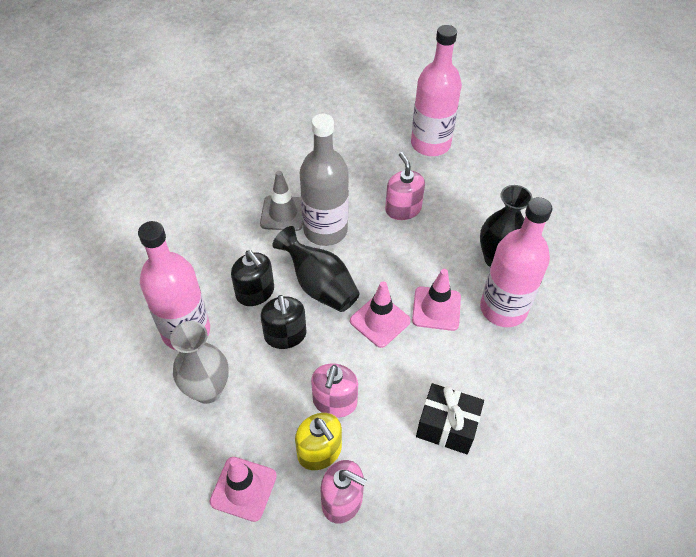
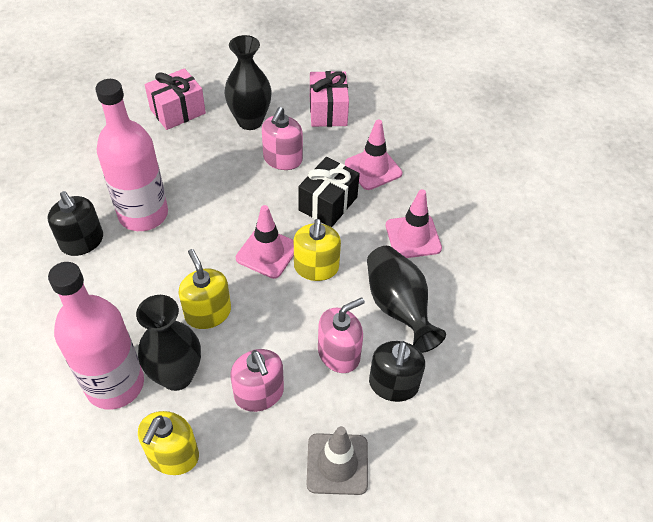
black vase: 2 -> 3
grey bottle: 1 -> 0
grey vase: 1 -> 0
pink bottle: 3 -> 2
pink gift: 0 -> 2
yellow soap dispenser: 1 -> 3

